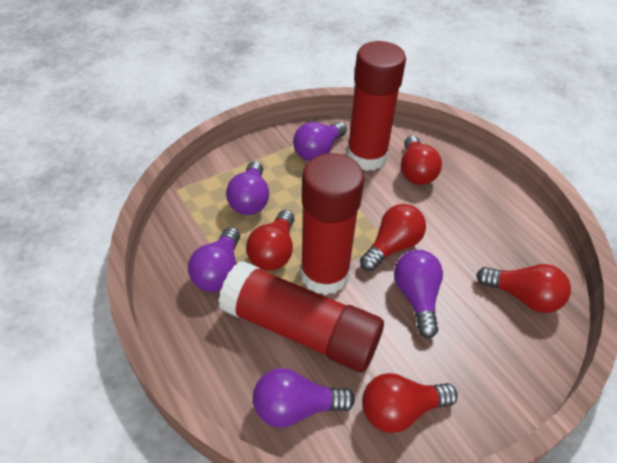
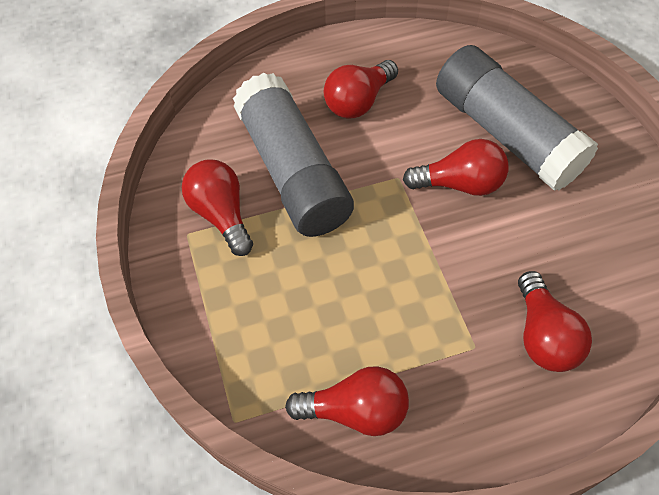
grey glue stick: 0 -> 2
purple light bulb: 5 -> 0
red glue stick: 3 -> 0

